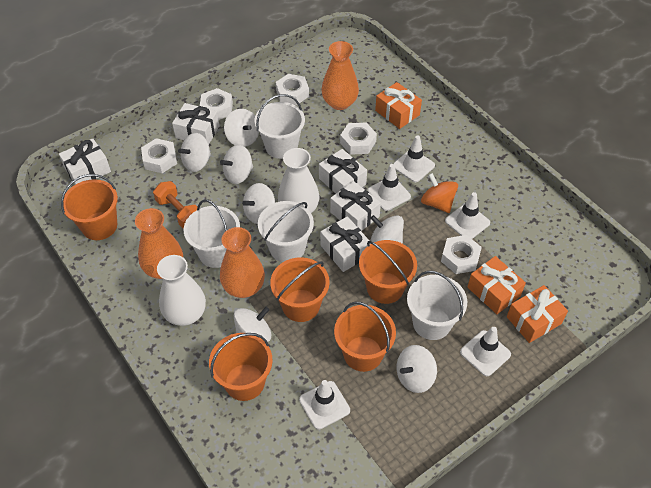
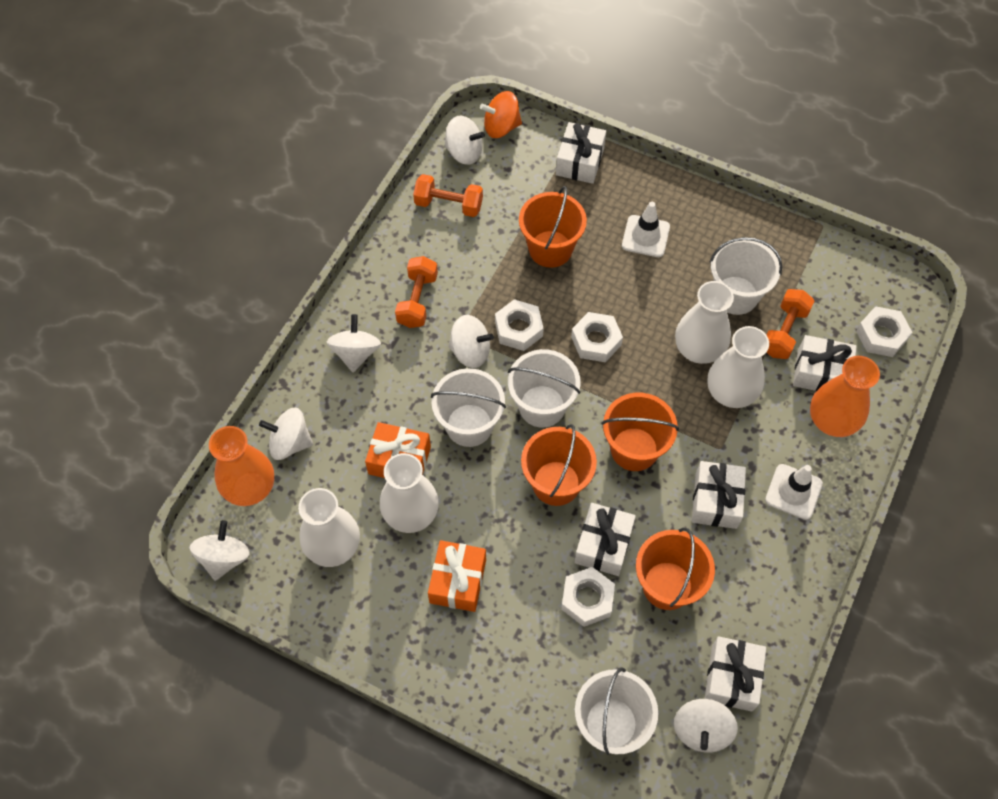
orange bucket: 5 -> 4
orange dumbbell: 1 -> 3
orange gift: 3 -> 2
orange vase: 3 -> 2
white nut: 5 -> 4
white spinning top: 7 -> 6
white traffic cone: 5 -> 2
white vase: 2 -> 4

